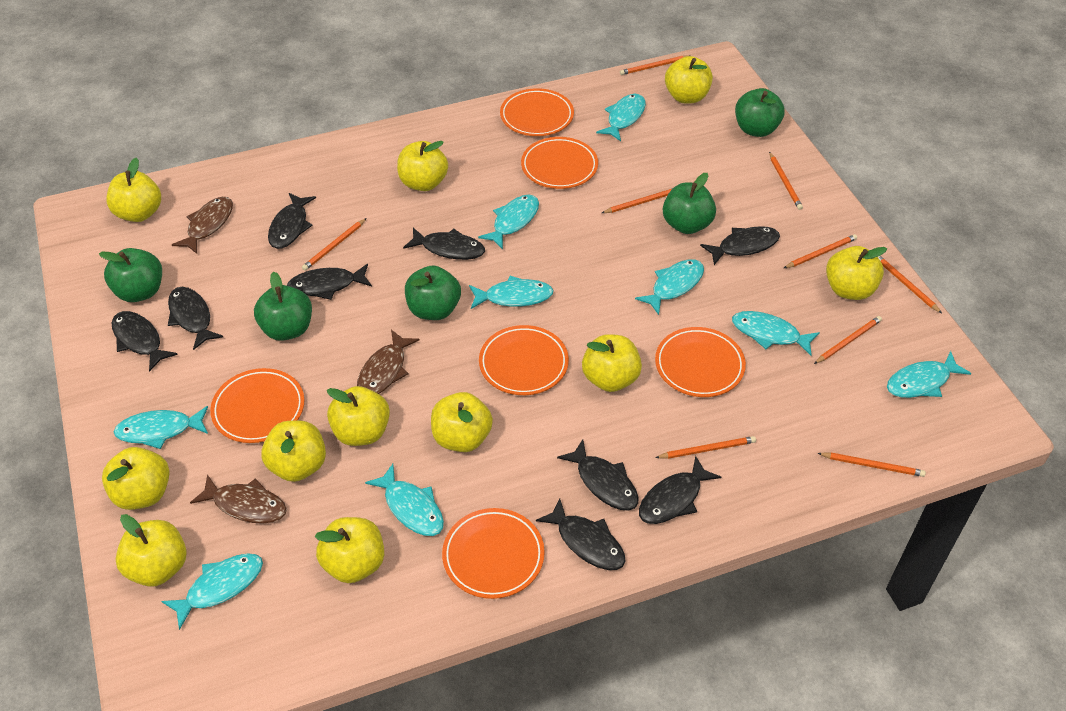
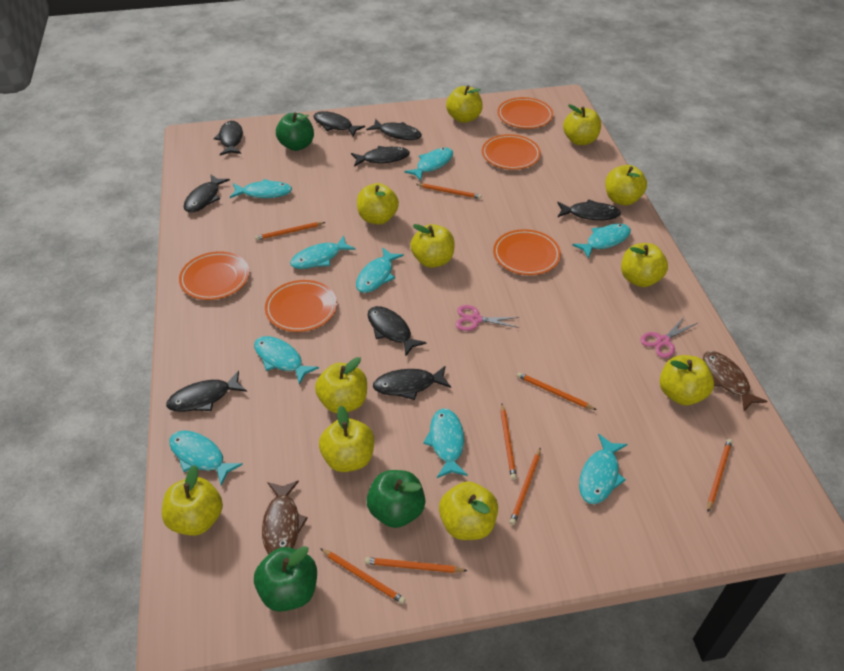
brown fish: 3 -> 2
green apple: 5 -> 3
orange pencil: 9 -> 8
orange plate: 6 -> 5
pink scissors: 0 -> 2

